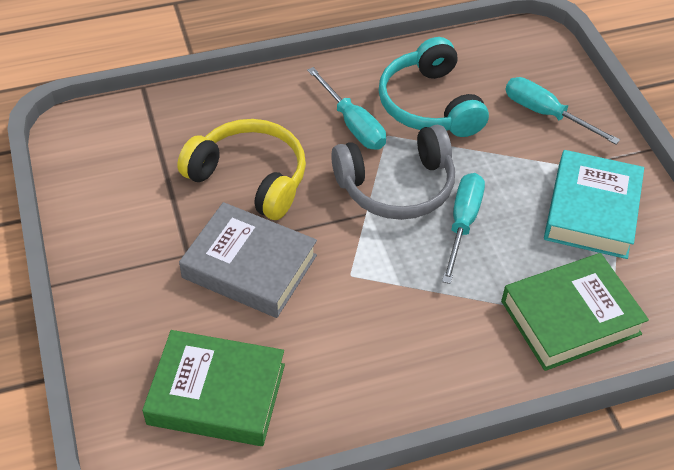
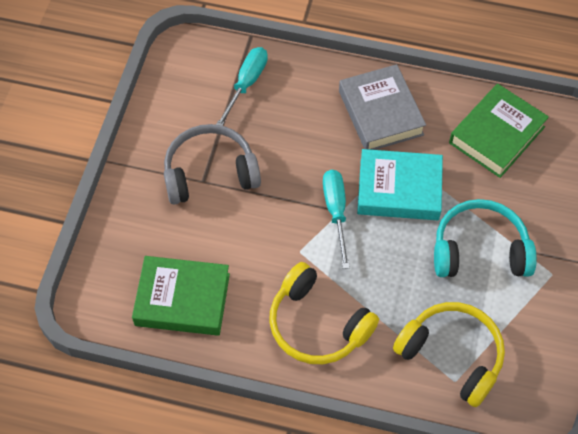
turquoise screwdriver: 3 -> 2
yellow headphones: 1 -> 2

